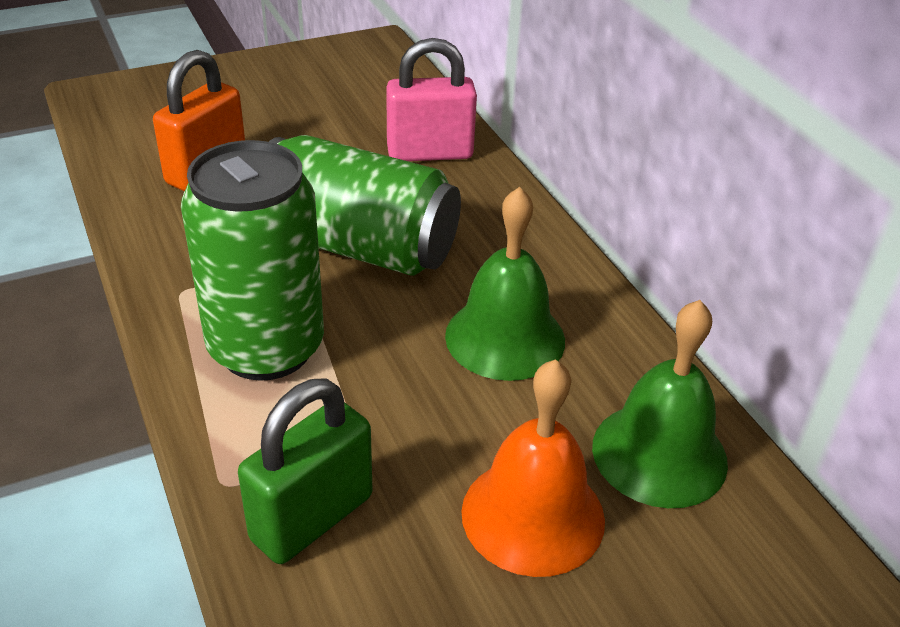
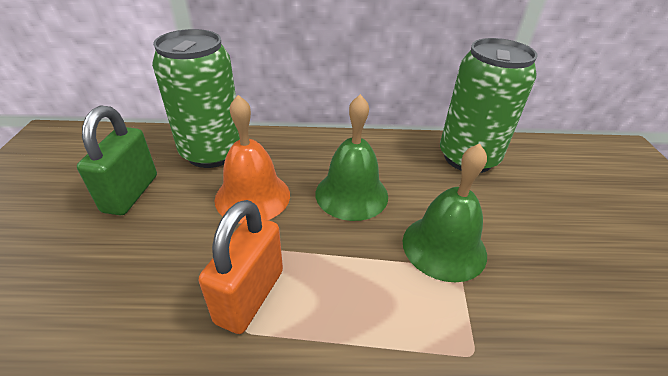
pink padlock: 1 -> 0

